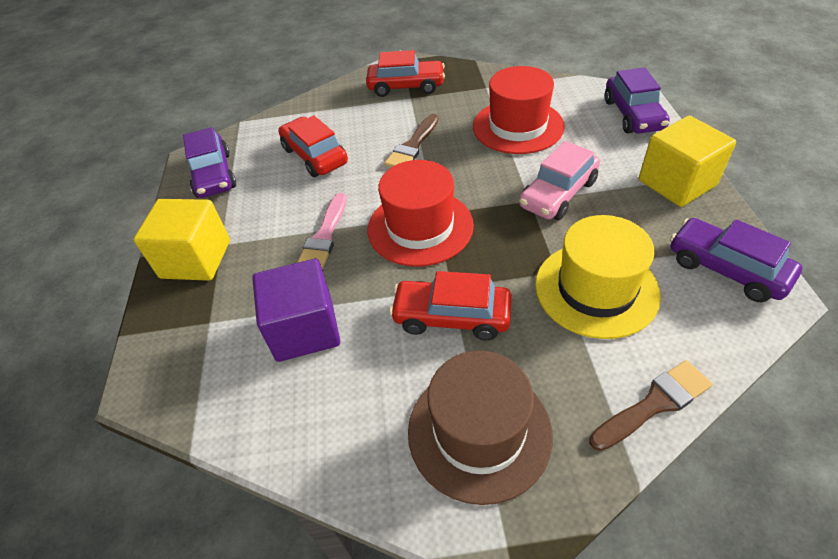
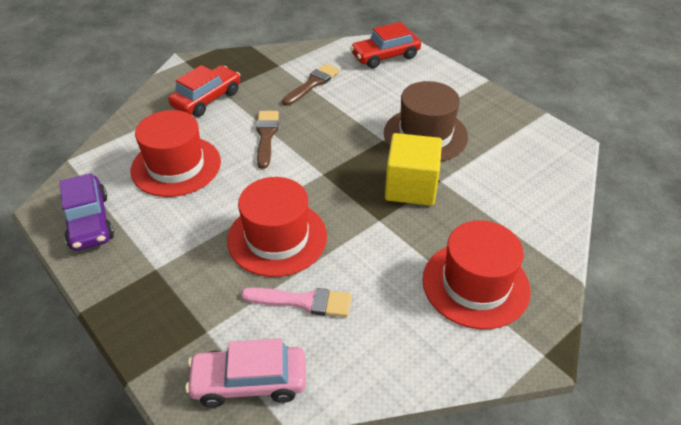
purple car: 3 -> 1
purple cube: 1 -> 0
red car: 3 -> 2
red hat: 2 -> 3
yellow cube: 2 -> 1
yellow hat: 1 -> 0

